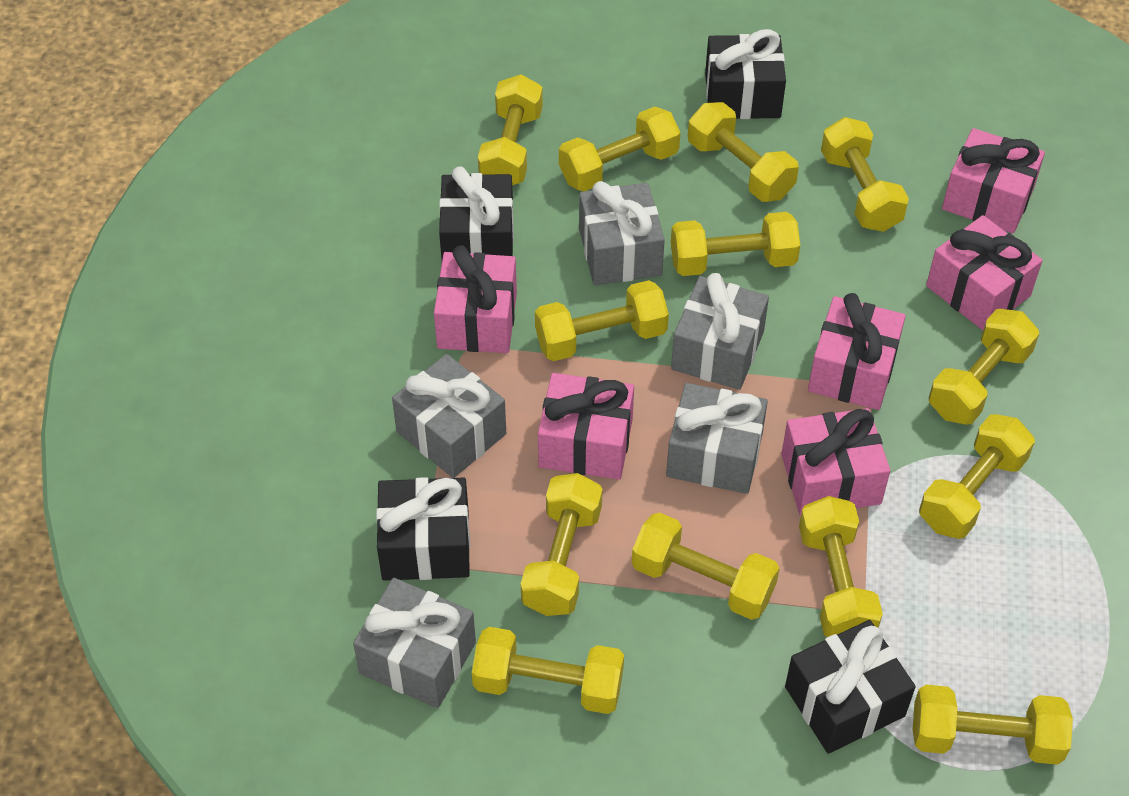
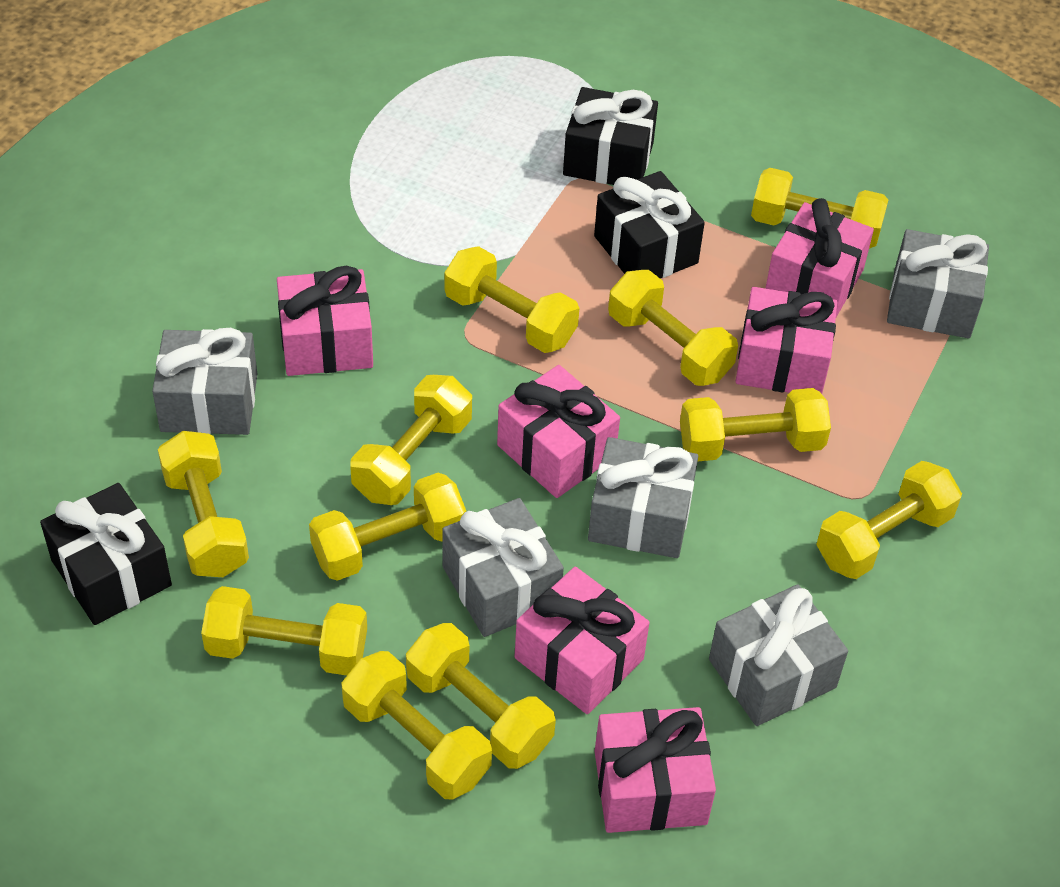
black gift: 4 -> 3
yellow dumbbell: 13 -> 11

